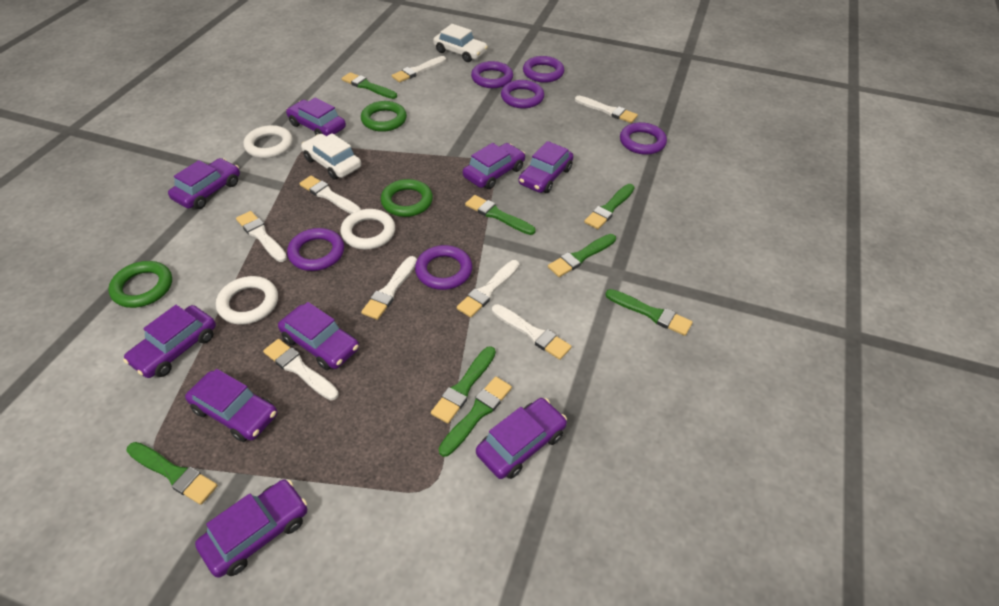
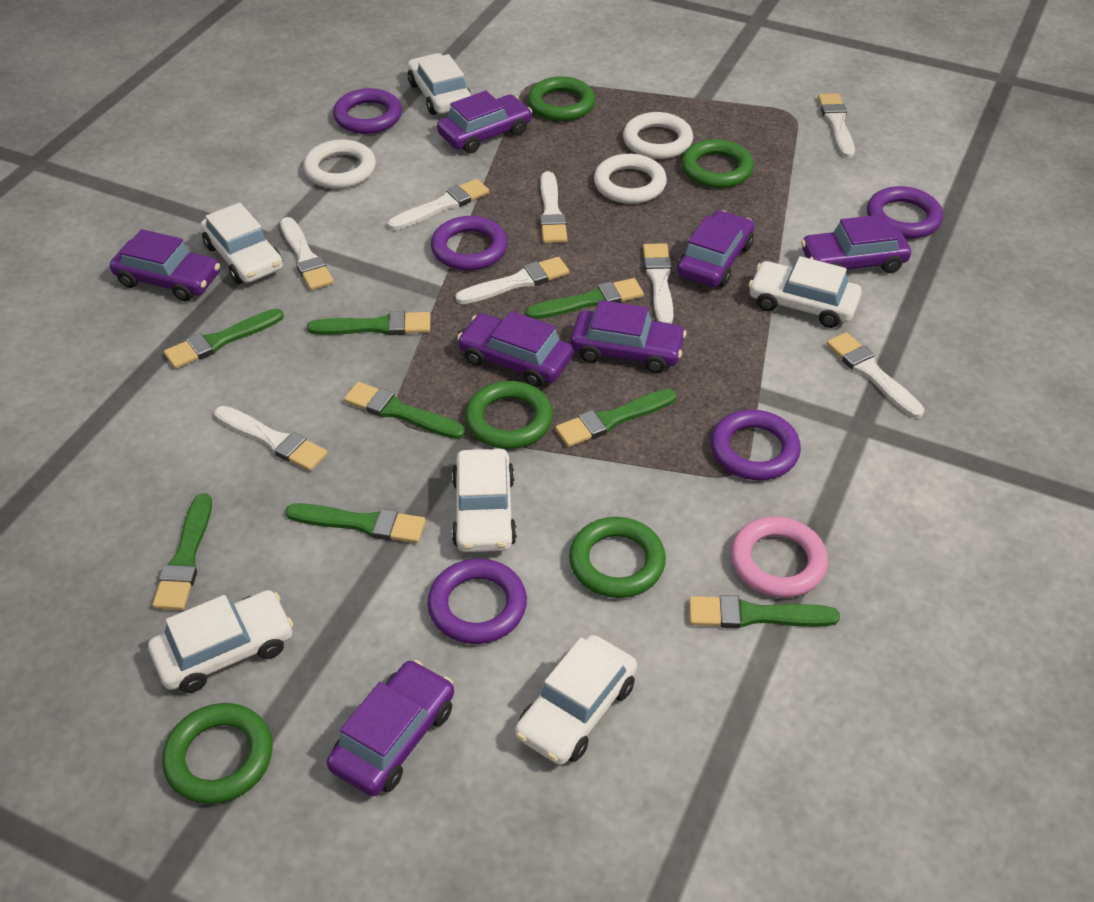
green ring: 3 -> 5
pink ring: 0 -> 1
purple car: 9 -> 7
purple ring: 6 -> 5
white car: 2 -> 6

